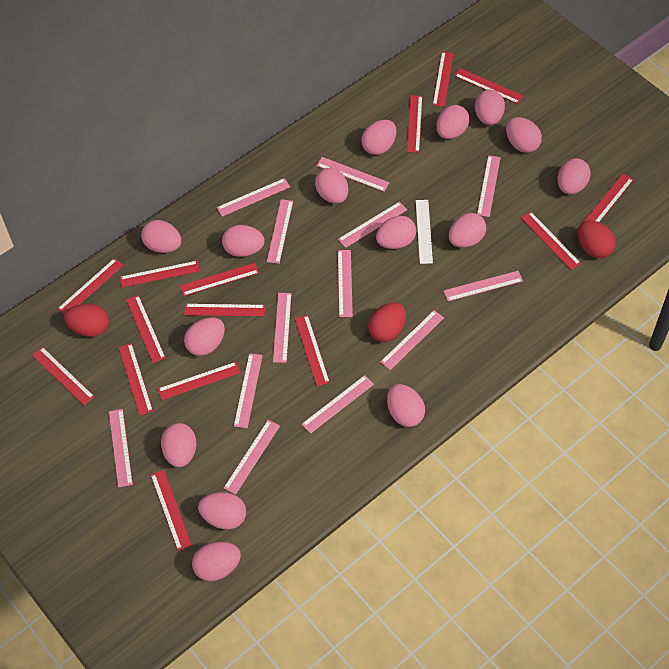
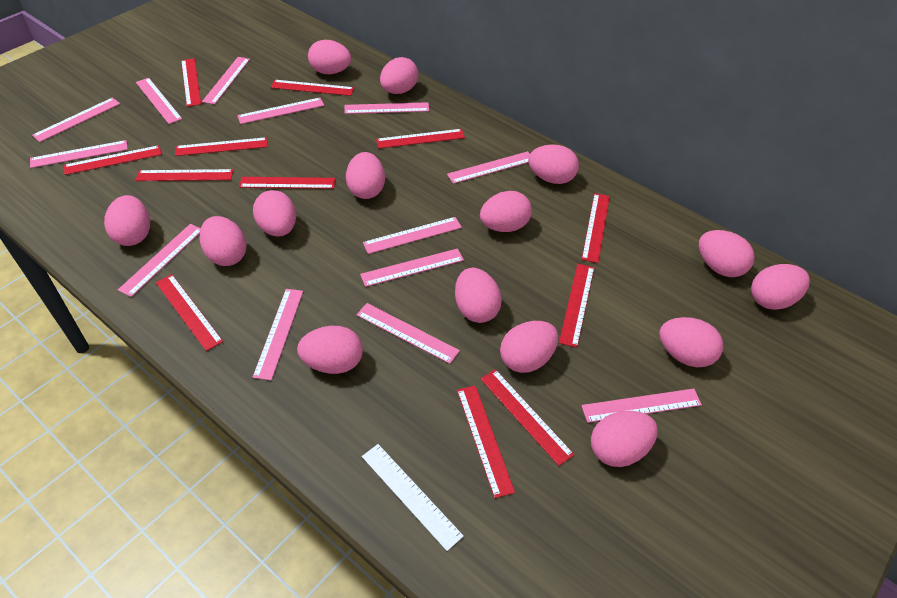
red egg: 3 -> 0
red ruler: 15 -> 12

